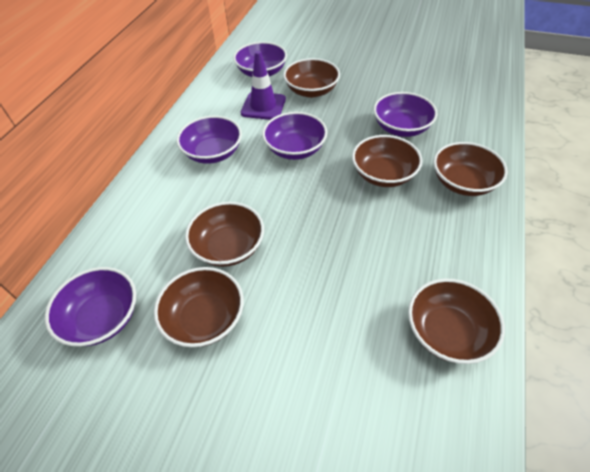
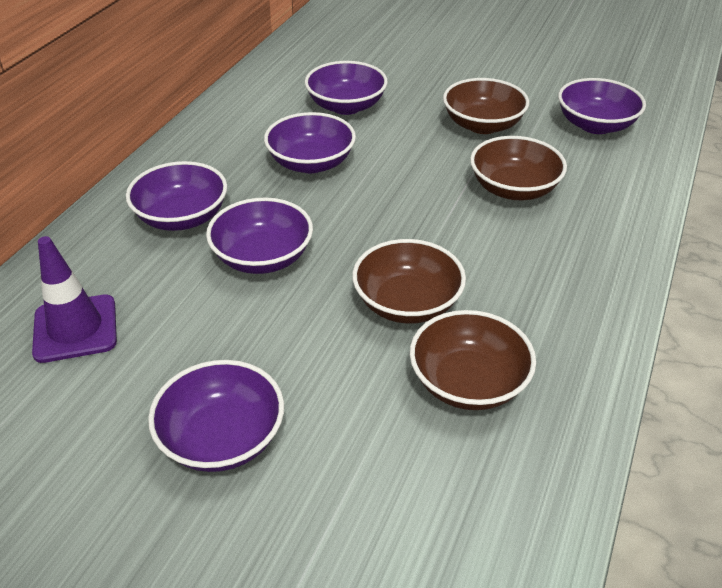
brown bowl: 6 -> 4
purple bowl: 5 -> 6

